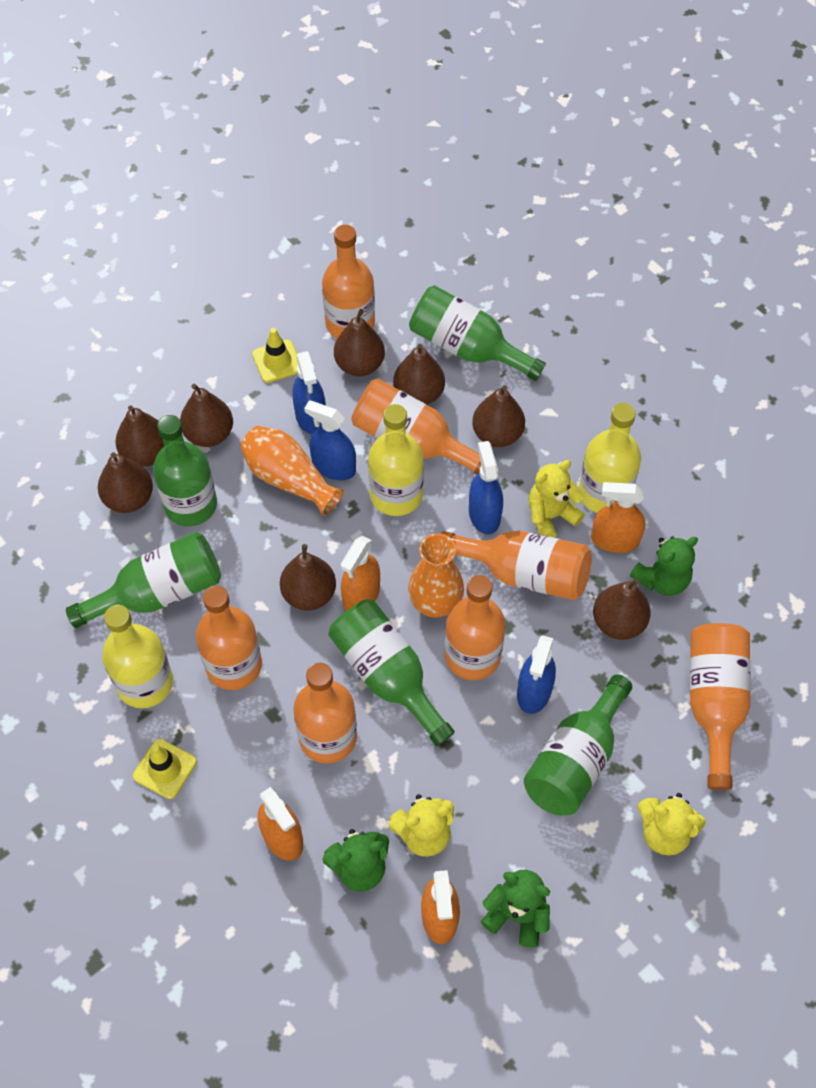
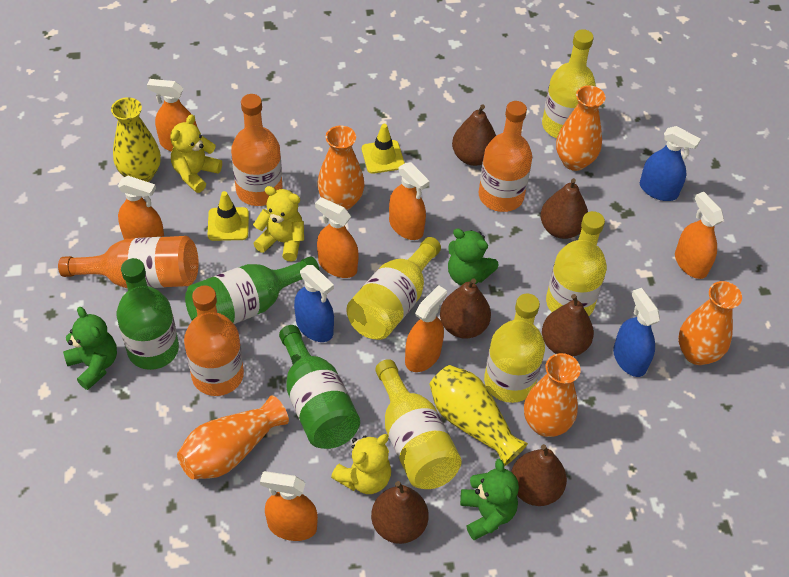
blue spray bottle: 4 -> 3
brown pear: 8 -> 6
green bottle: 5 -> 3
orange bottle: 7 -> 4
orange spray bottle: 4 -> 7
orange vase: 2 -> 5
yellow bottle: 3 -> 5
yellow vase: 0 -> 2

